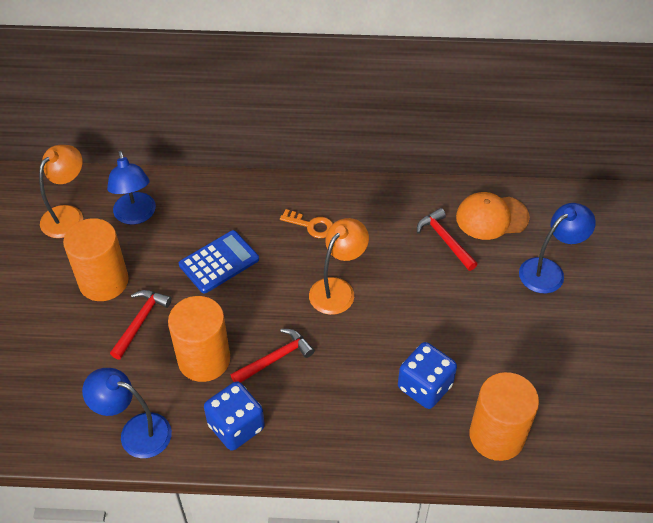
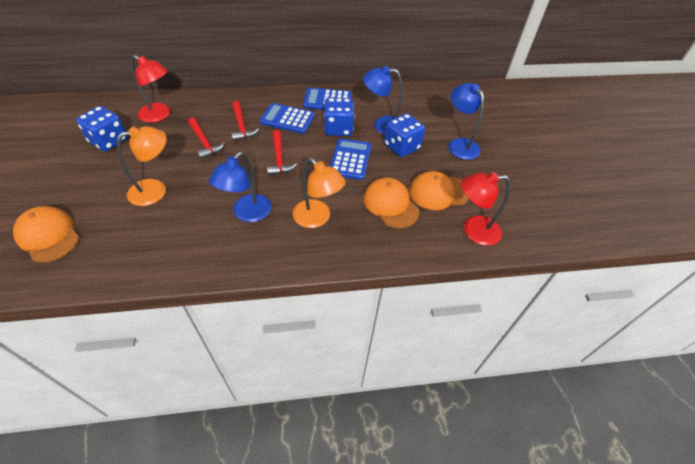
blue calculator: 1 -> 3
blue dice: 2 -> 3
orange cap: 1 -> 3
orange cylinder: 3 -> 0
orange key: 1 -> 0
red lamp: 0 -> 2

